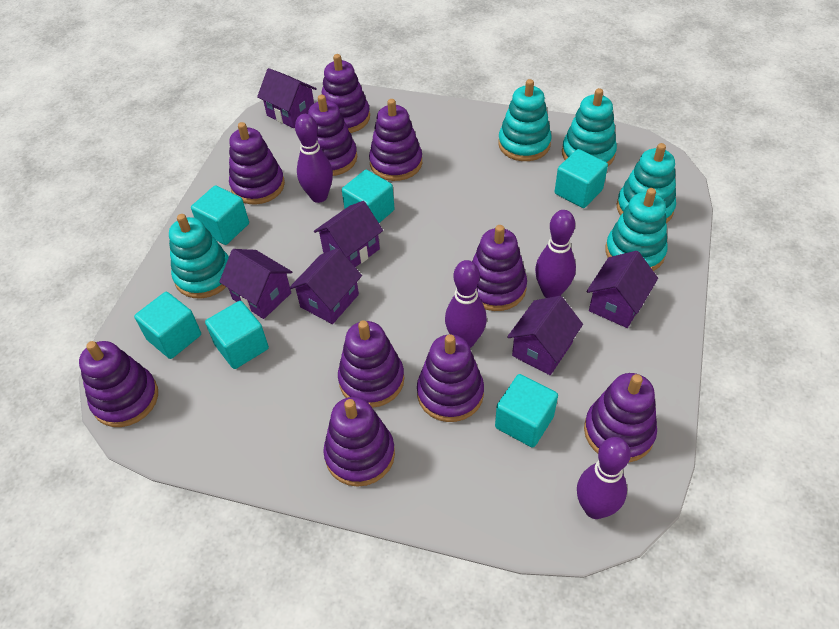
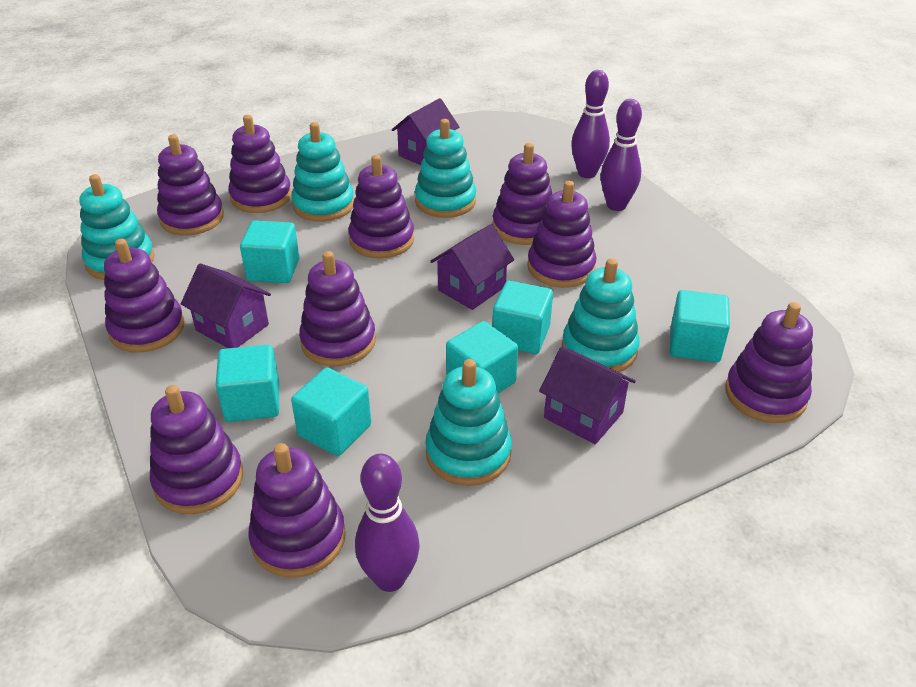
purple bowling pin: 4 -> 3
purple house: 6 -> 4

